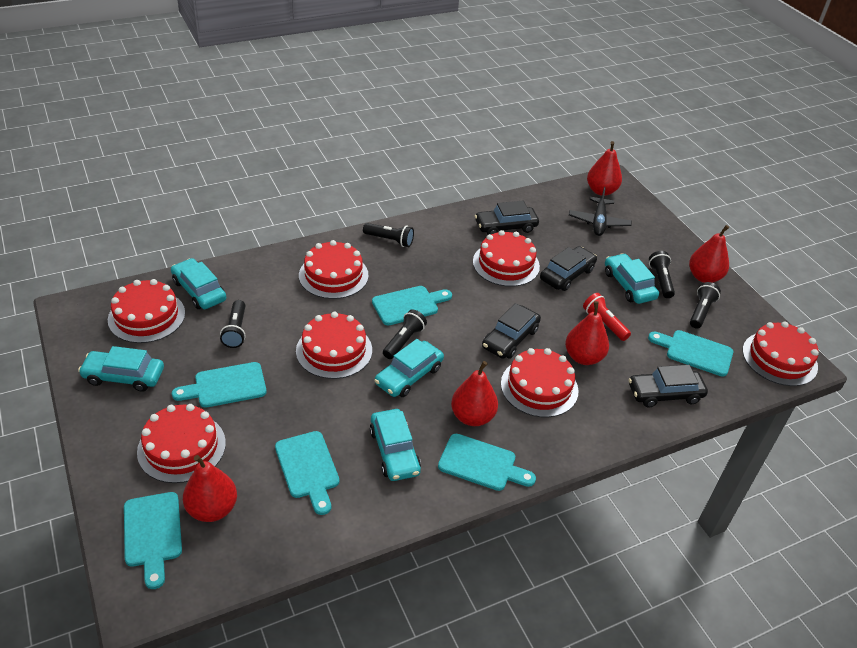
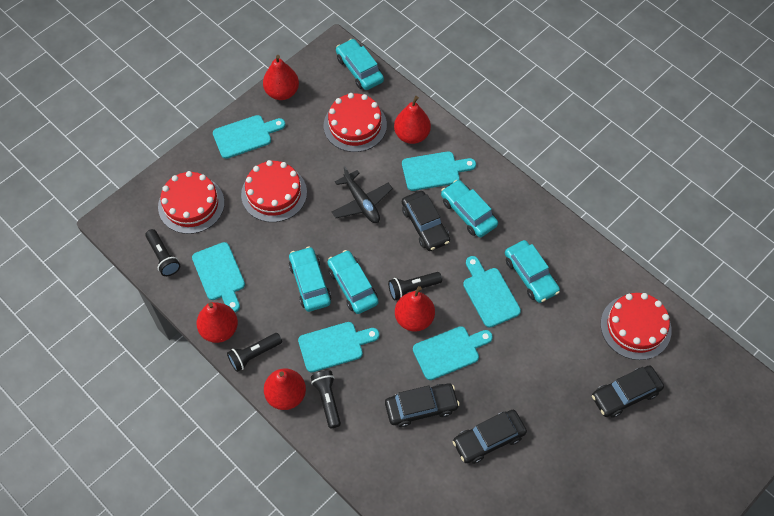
black flashlight: 5 -> 4
red cake: 7 -> 4
red flashlight: 1 -> 0

